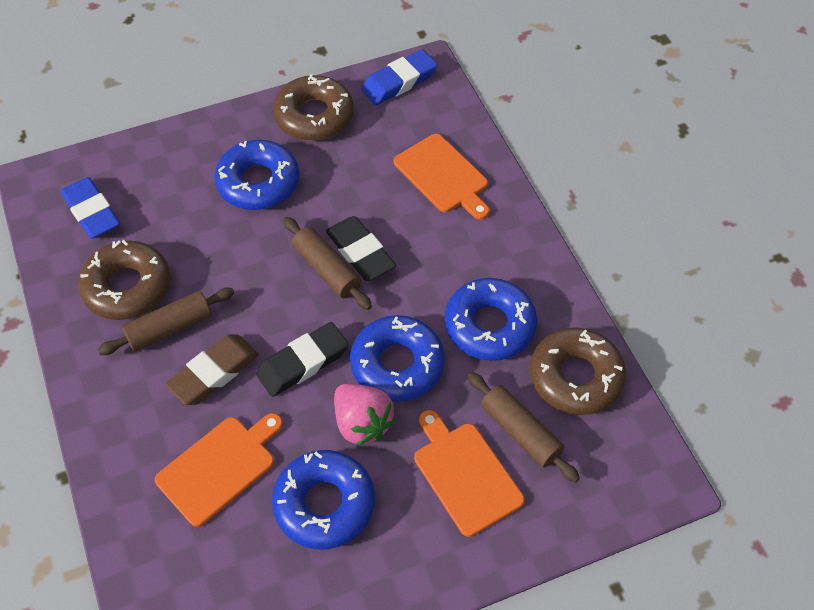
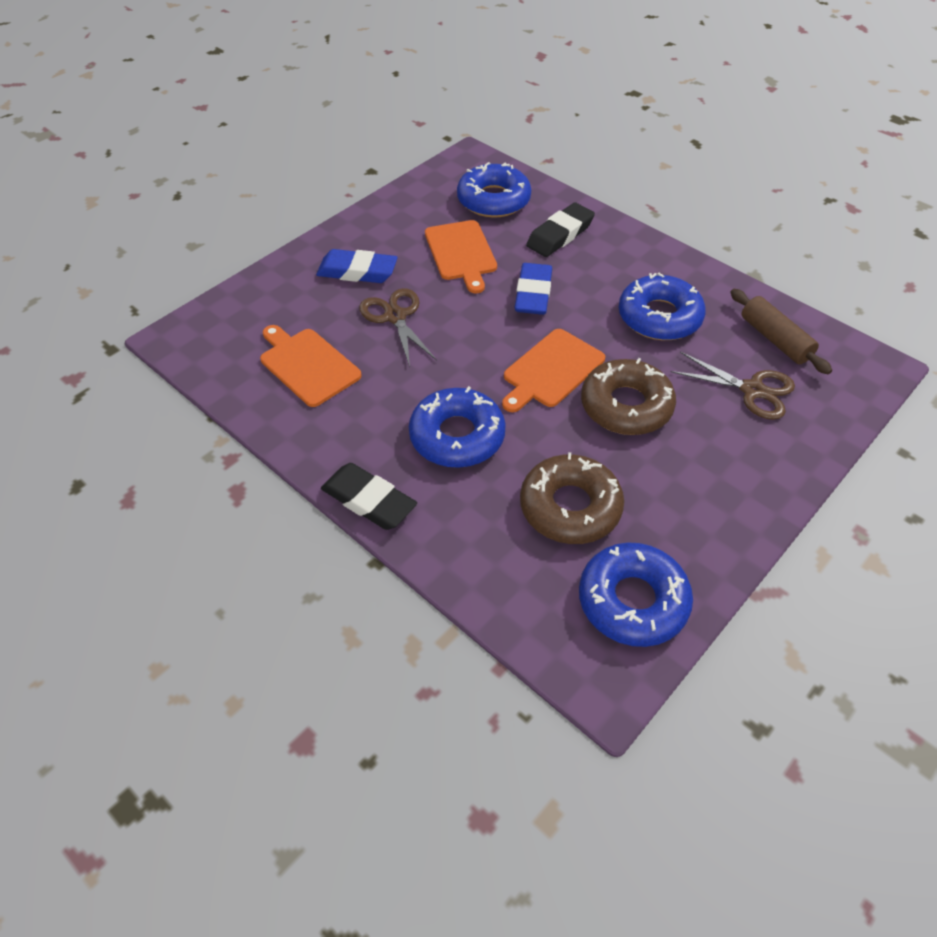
brown donut: 3 -> 2
brown eraser: 1 -> 0
brown rolling pin: 3 -> 1
brown scissors: 0 -> 2
pink strawberry: 1 -> 0

